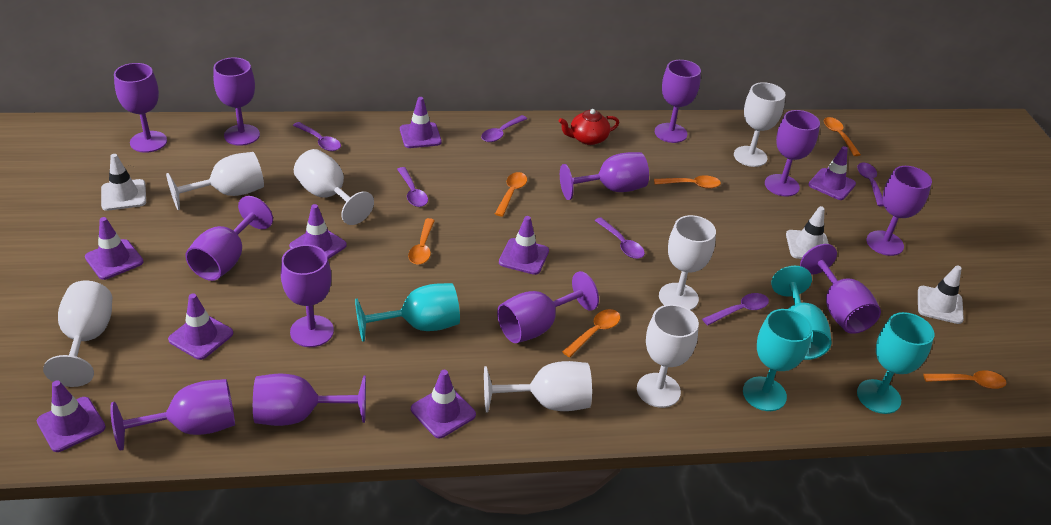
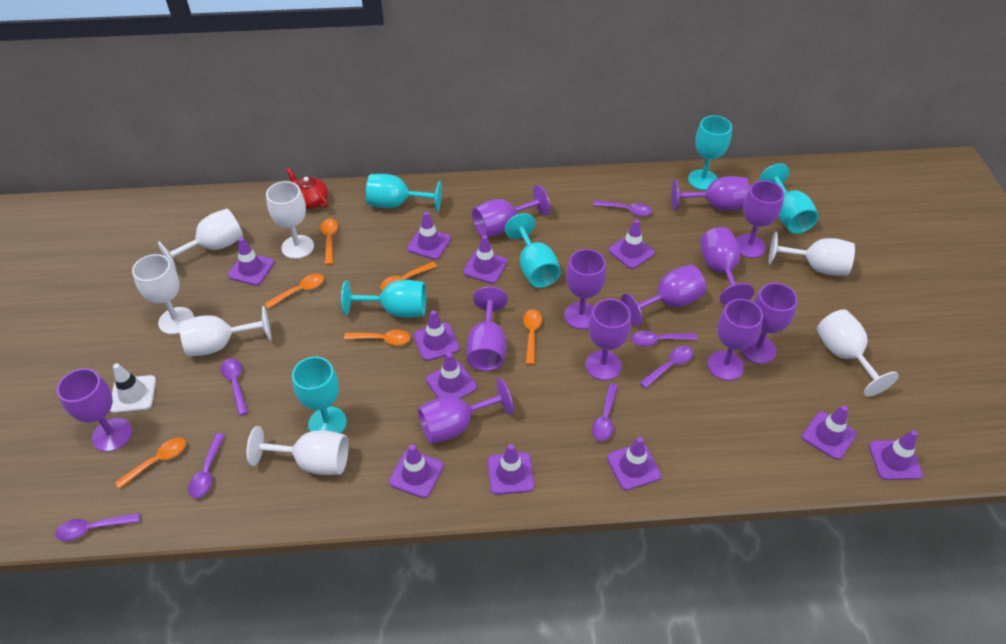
purple spoon: 6 -> 7
purple traffic cone: 8 -> 11
turquoise goblet: 4 -> 6
white traffic cone: 3 -> 1

